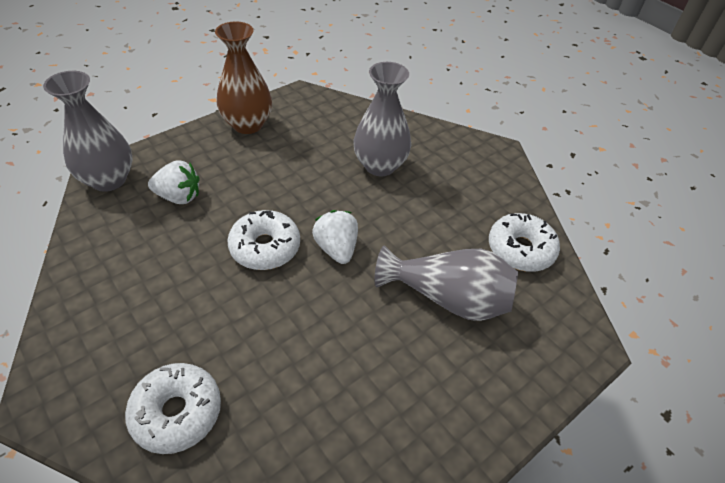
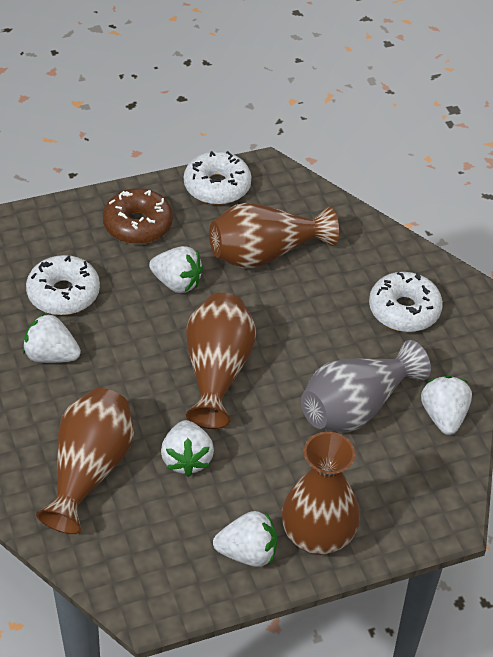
brown donut: 0 -> 1
brown vase: 1 -> 4
grey vase: 3 -> 1
white strawberry: 2 -> 5

